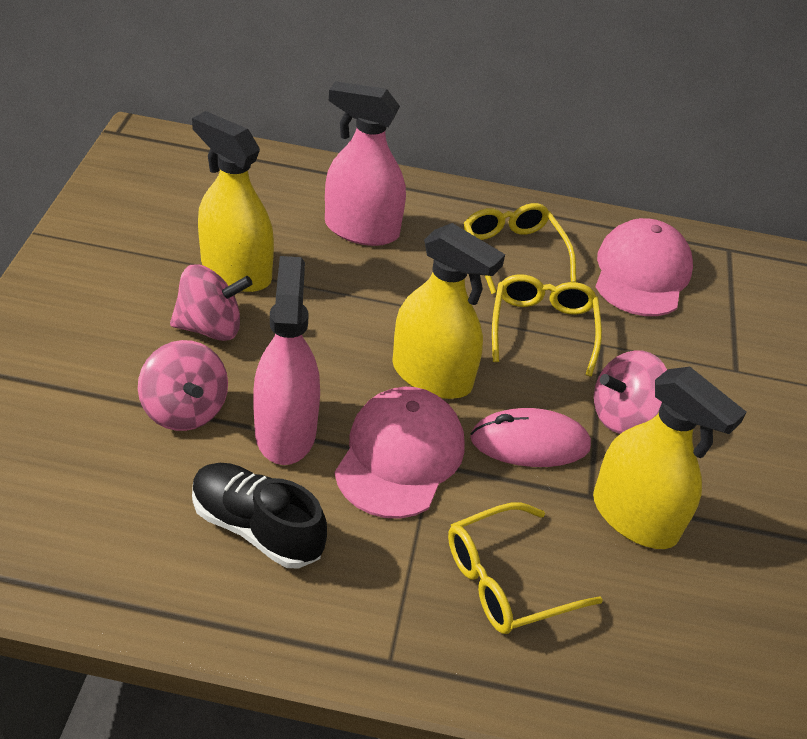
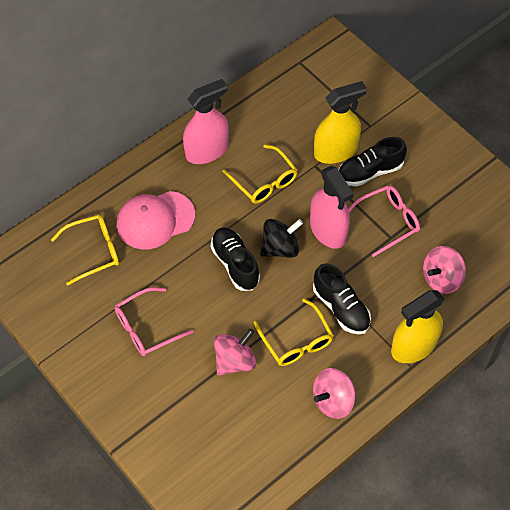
black shoe: 1 -> 3
black spinning top: 0 -> 1
pink cap: 2 -> 1
pink glasses: 0 -> 2
pink mouse: 1 -> 0
yellow spray bottle: 3 -> 2

